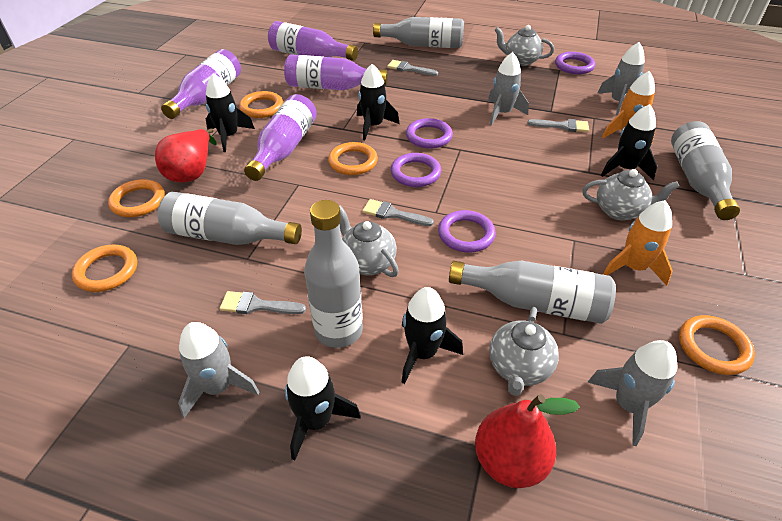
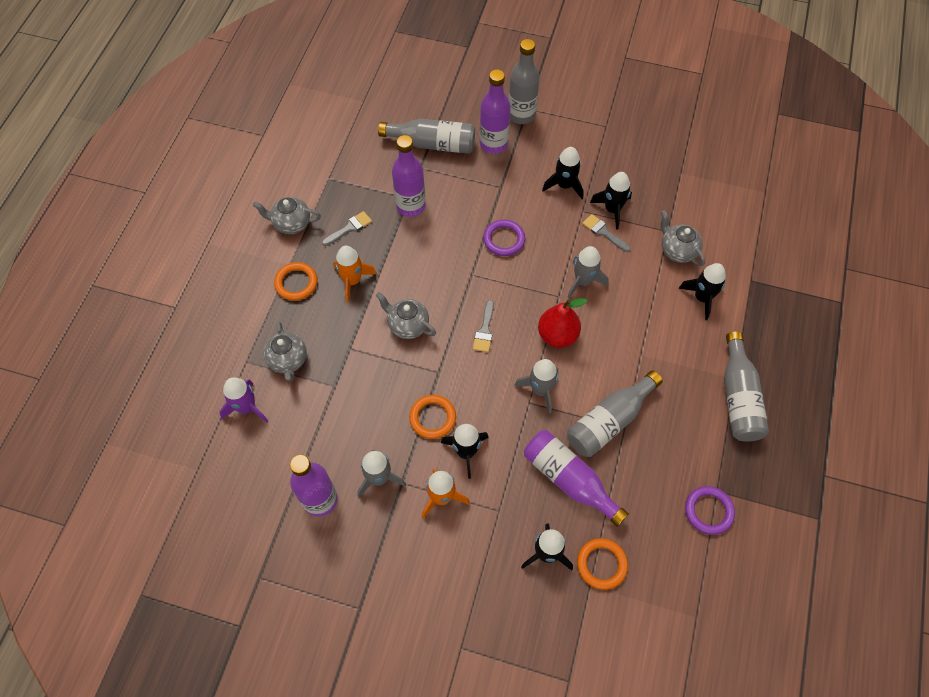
grey bottle: 5 -> 4
grey brush: 4 -> 3
grey rocket: 4 -> 3
orange ring: 5 -> 3
purple ring: 4 -> 2
purple rocket: 0 -> 1
red pear: 2 -> 1

